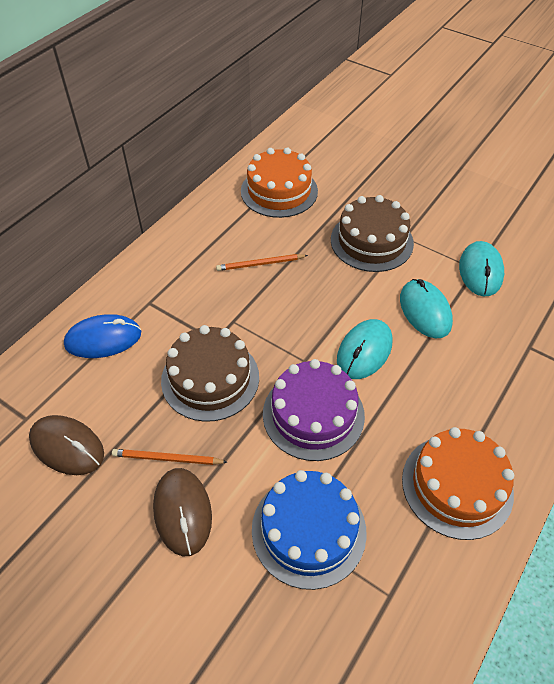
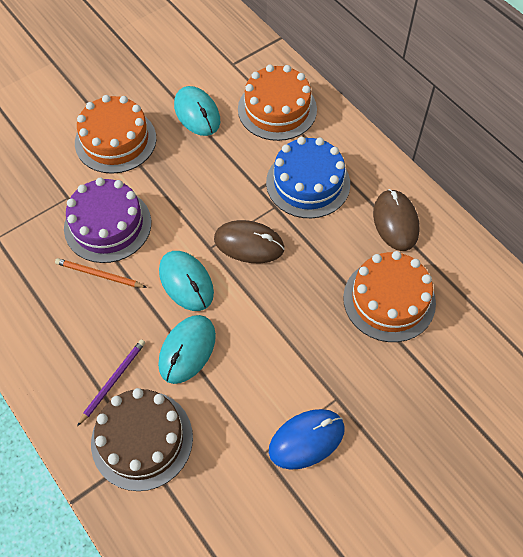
brown cake: 2 -> 1
orange cake: 2 -> 3
orange pencil: 2 -> 1
purple pencil: 0 -> 1

